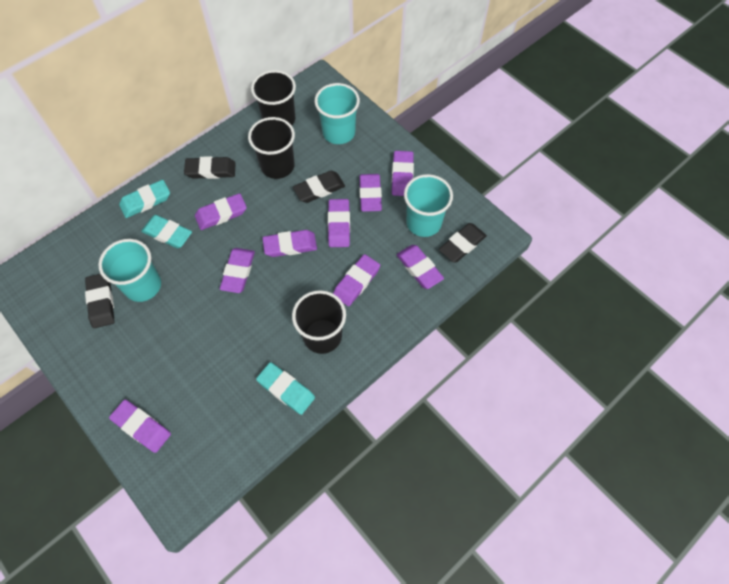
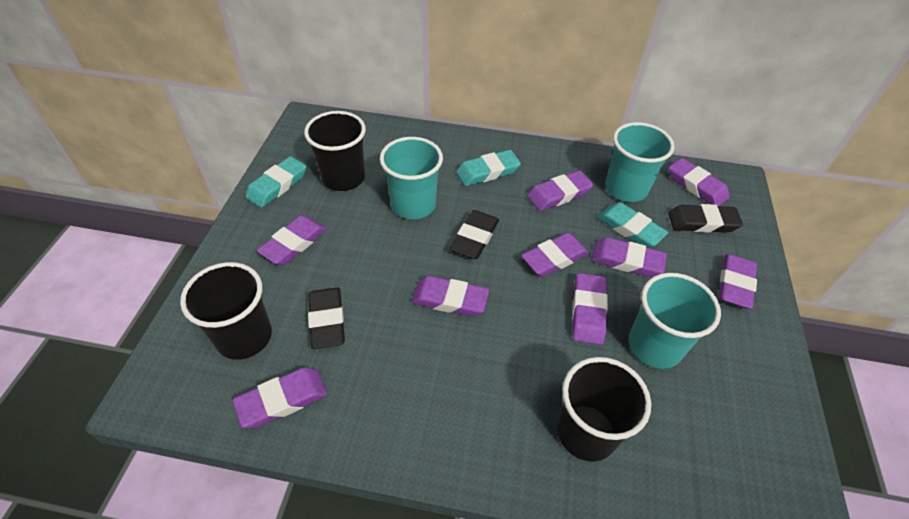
black eraser: 4 -> 3

